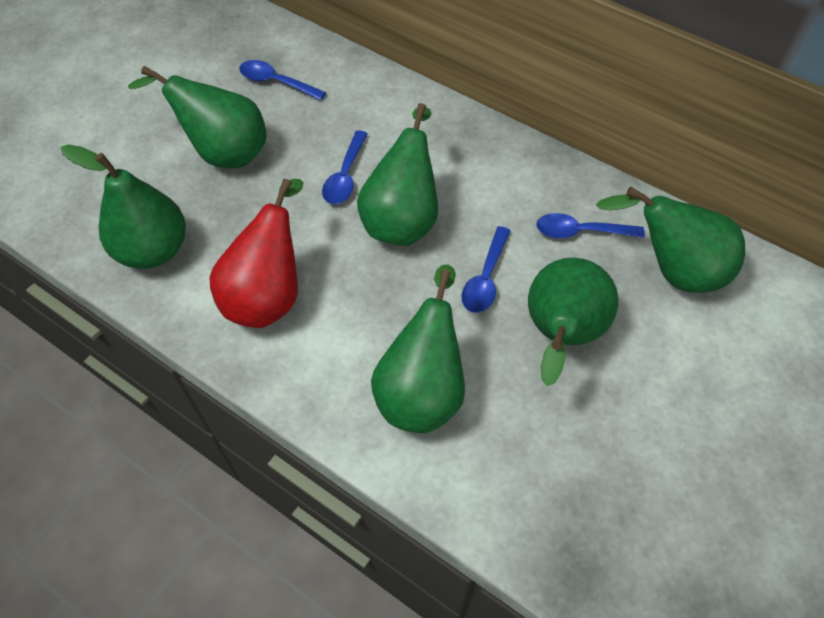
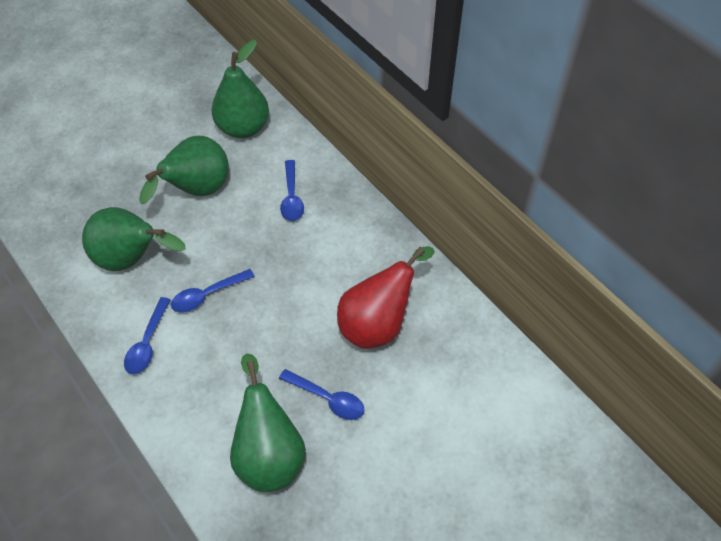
green pear: 6 -> 4

